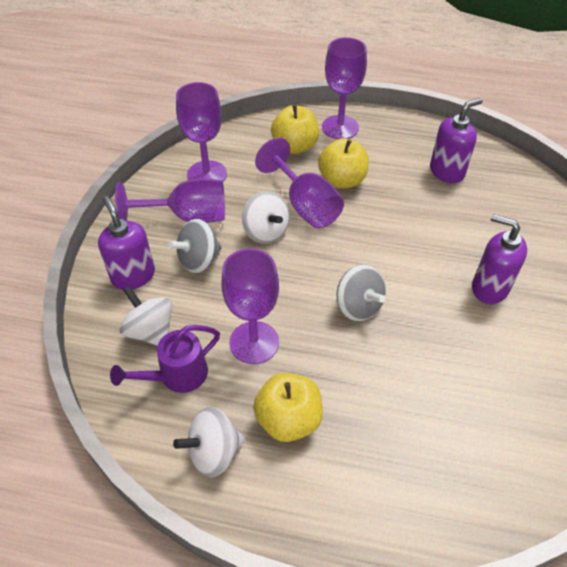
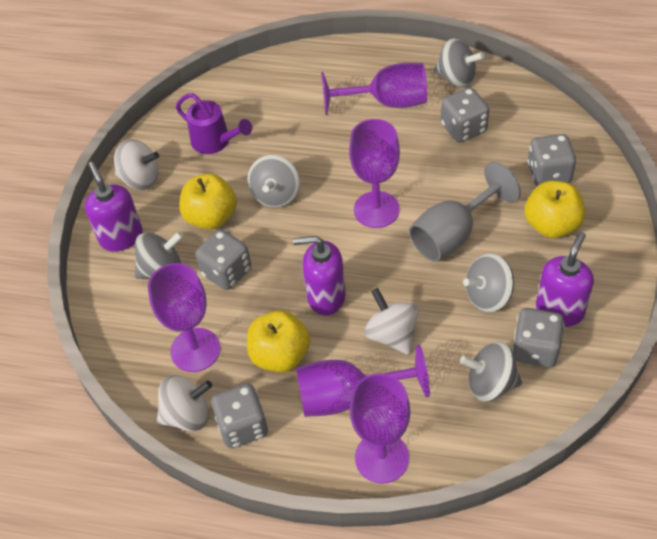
grey dice: 0 -> 5
grey goblet: 0 -> 1
grey spinning top: 2 -> 5

